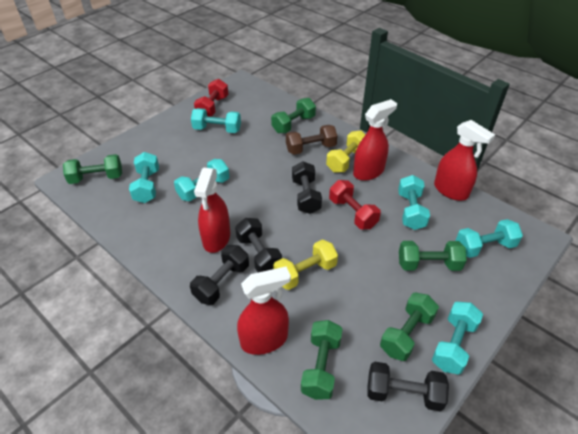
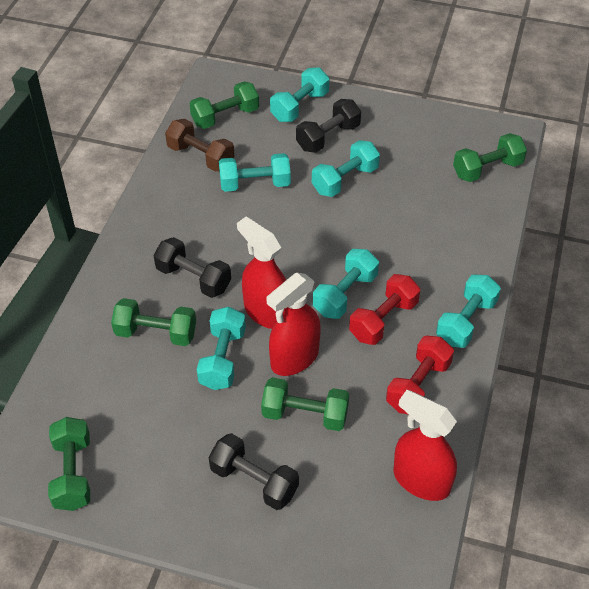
black dumbbell: 4 -> 3
red spray bottle: 4 -> 3
yellow dumbbell: 2 -> 0

